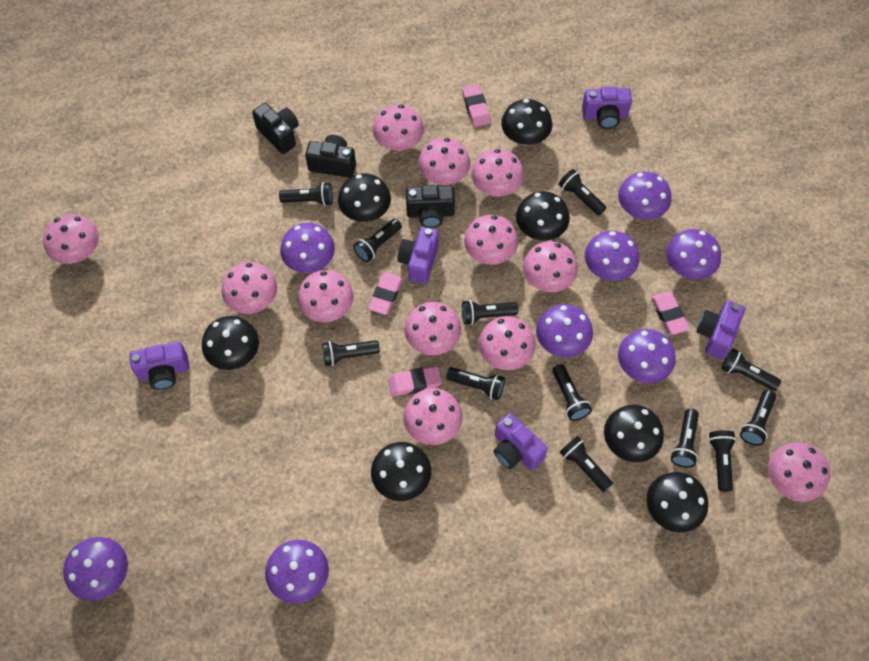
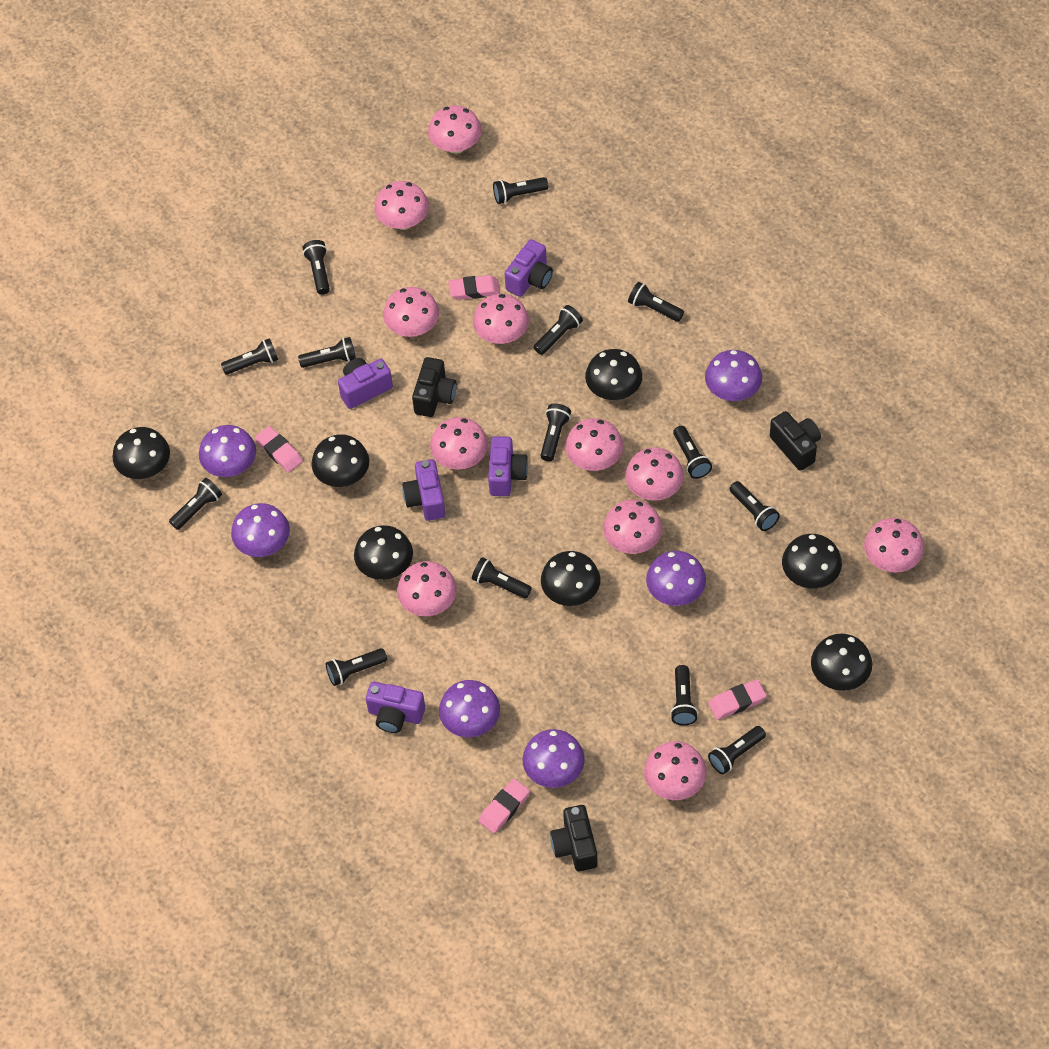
black flashlight: 12 -> 14
pink mushroom: 12 -> 11
purple mushroom: 8 -> 6

